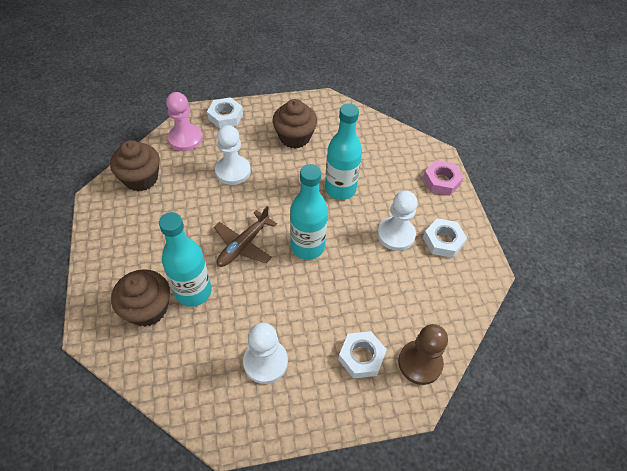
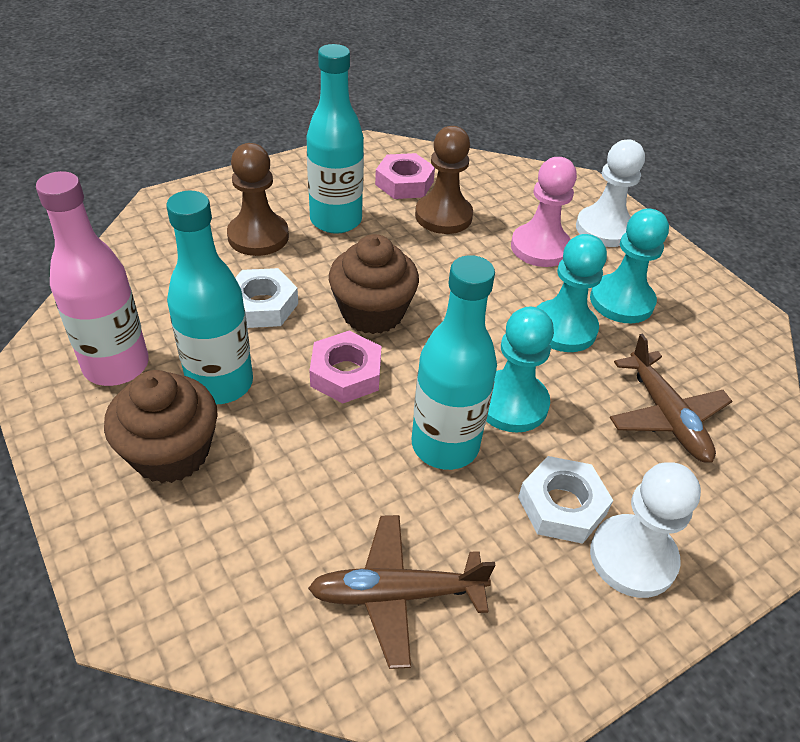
brown cupcake: 3 -> 2
brown pawn: 1 -> 2
brown plane: 1 -> 2
pink bottle: 0 -> 1
pink nut: 1 -> 2
turquoise pawn: 0 -> 3
white nut: 3 -> 2
white pawn: 3 -> 2

